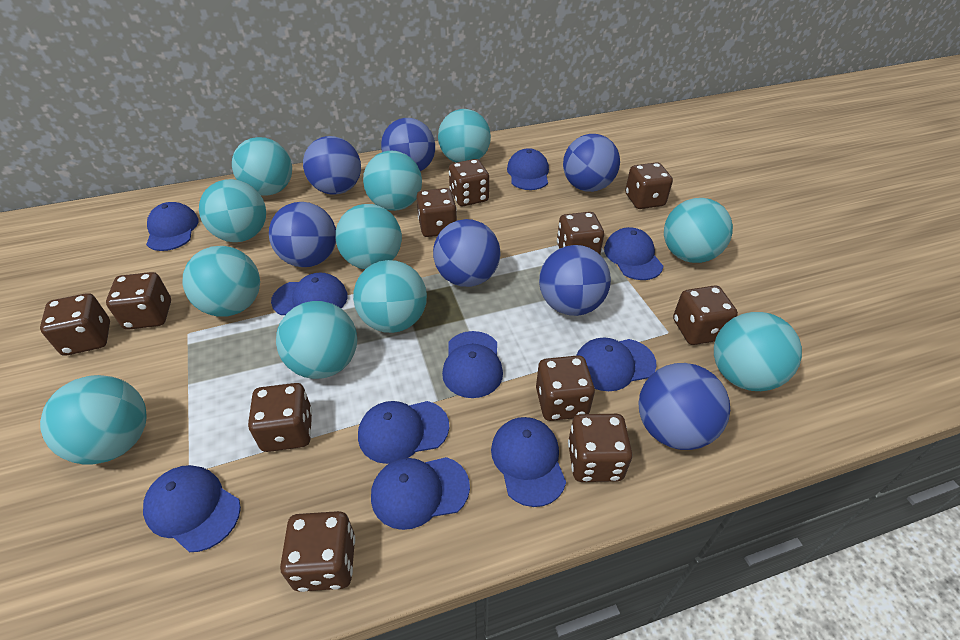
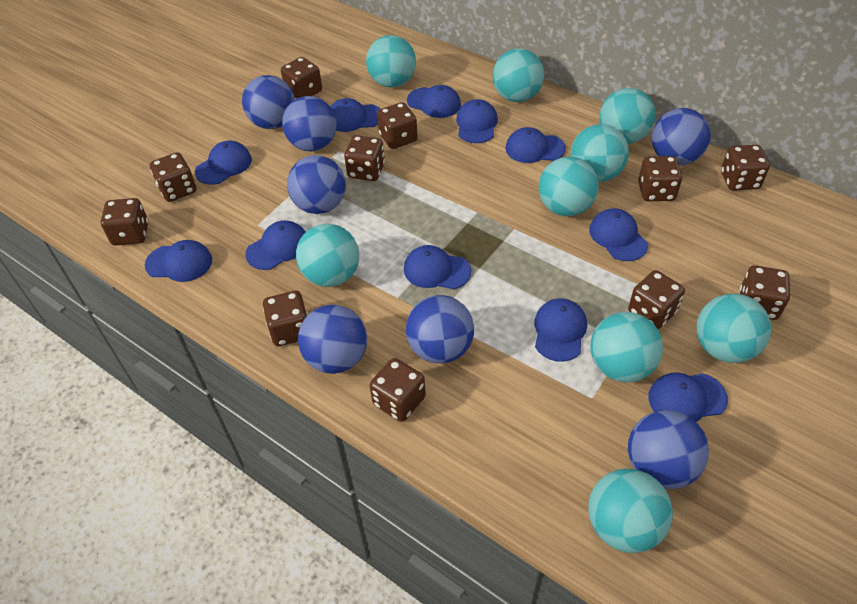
blue cap: 10 -> 11
turquoise ball: 11 -> 9

